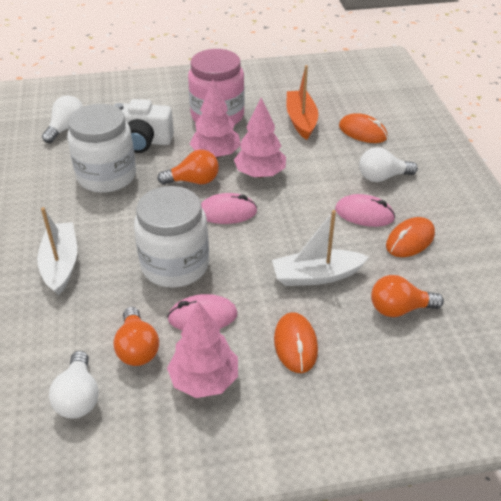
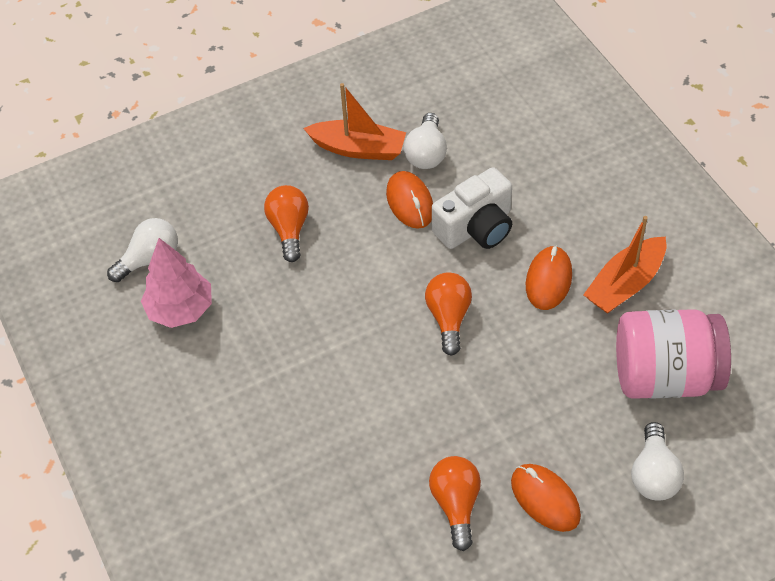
orange boat: 1 -> 2
pink mouse: 3 -> 0
pink tree: 3 -> 1
white boat: 2 -> 0
white jar: 2 -> 0

